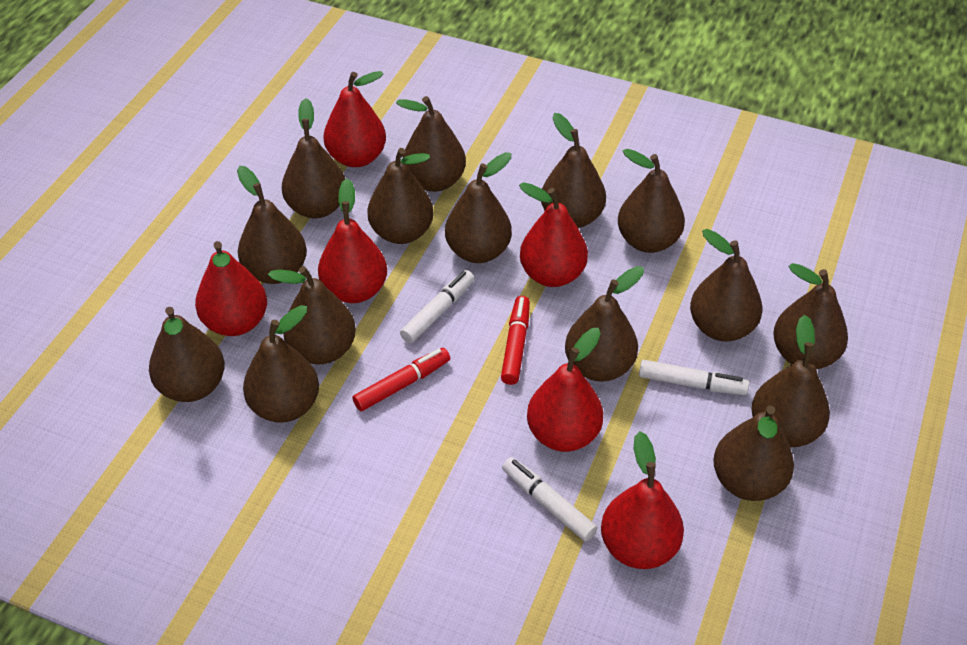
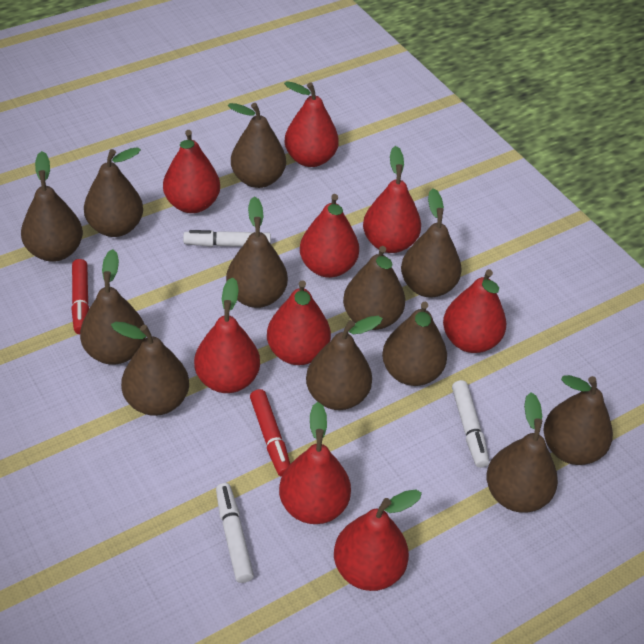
brown pear: 15 -> 12
red pear: 6 -> 9

